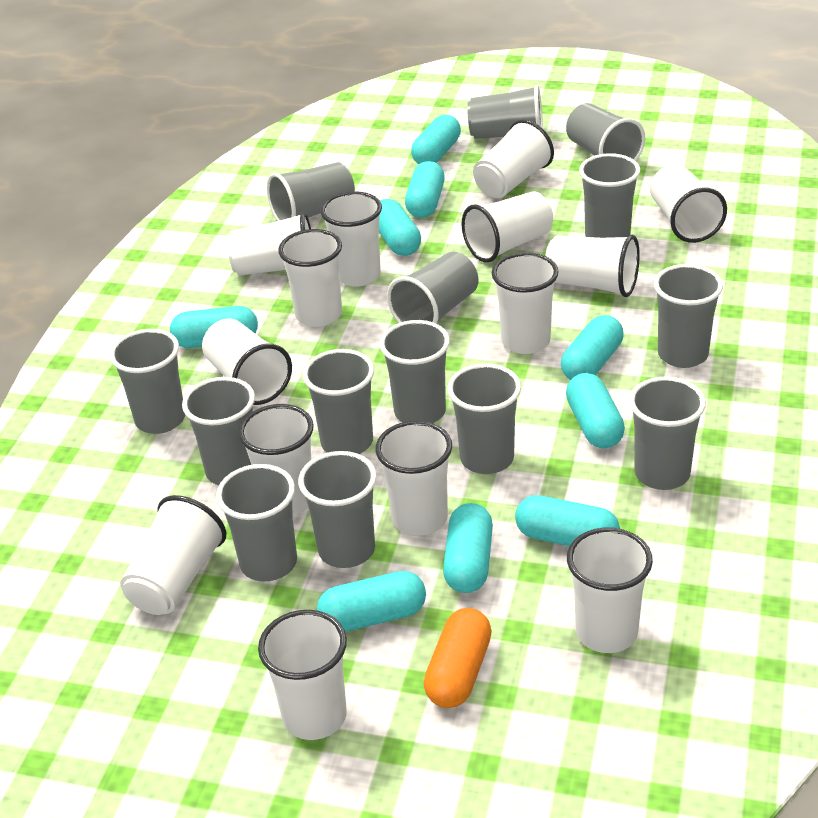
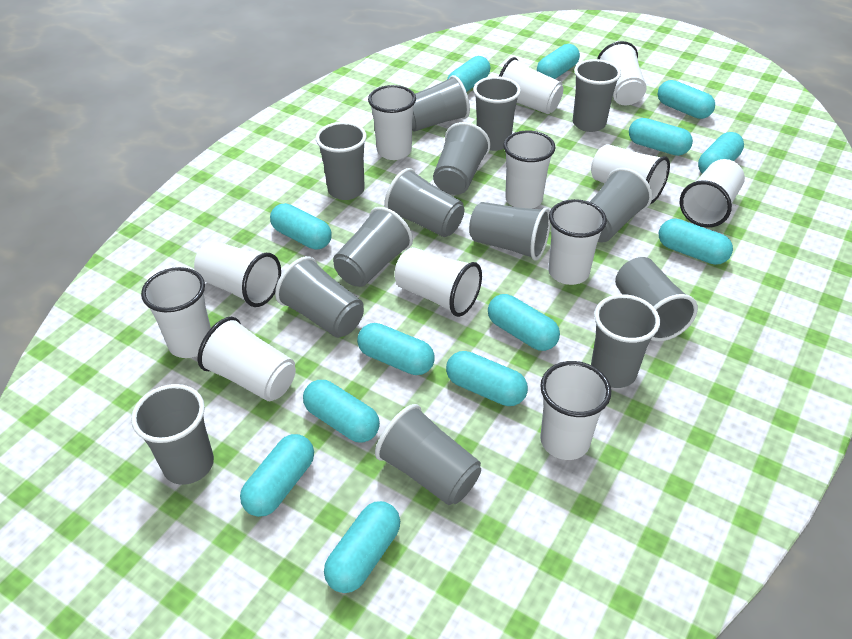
orange capsule: 1 -> 0
turquoise capsule: 9 -> 13
white cup: 14 -> 12

